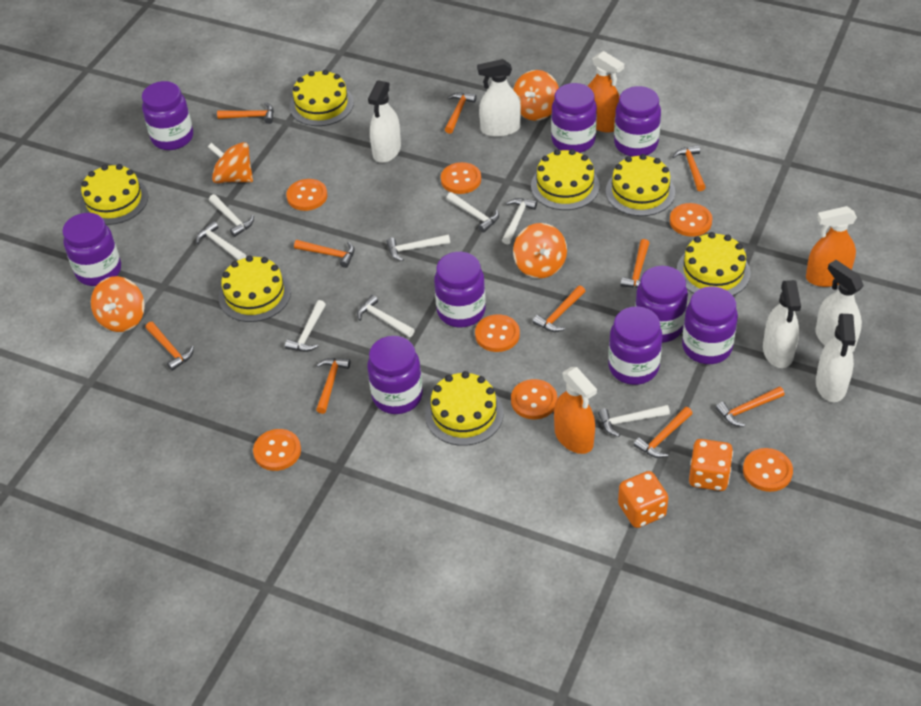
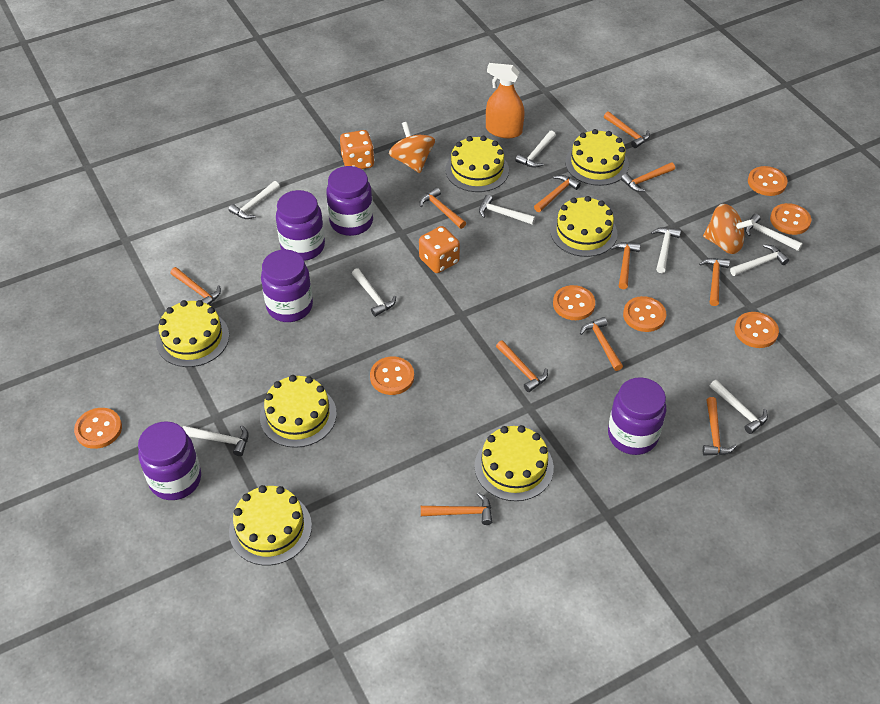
orange hammer: 10 -> 11
orange spinning top: 4 -> 2
orange spray bottle: 3 -> 1
purple jar: 9 -> 5
white hammer: 8 -> 9
white spray bottle: 5 -> 0

